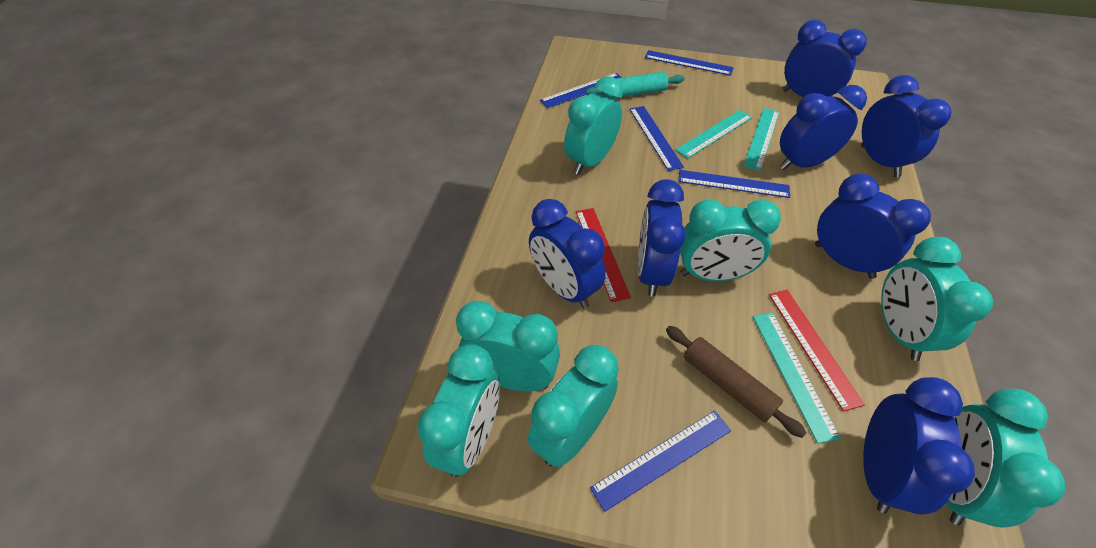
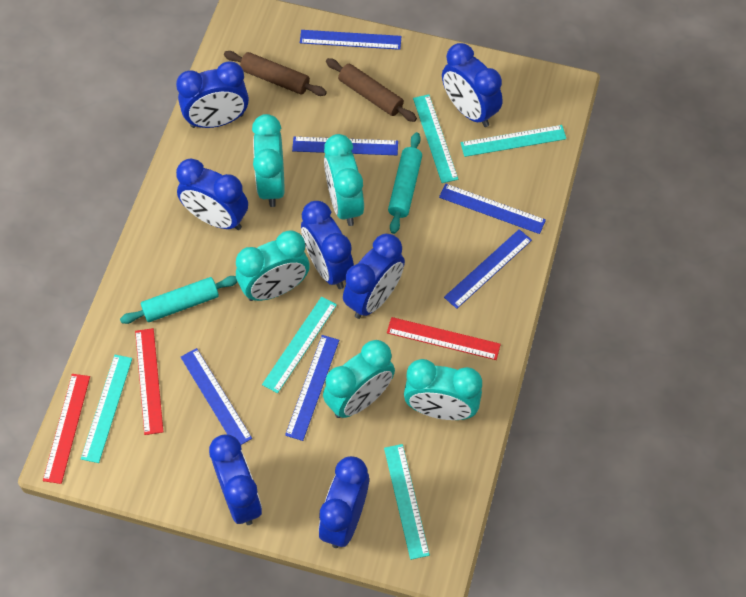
blue ruler: 5 -> 6
brown rolling pin: 1 -> 2
red ruler: 2 -> 3
turquoise clock: 7 -> 5
turquoise rolling pin: 1 -> 2
turquoise ruler: 3 -> 5

